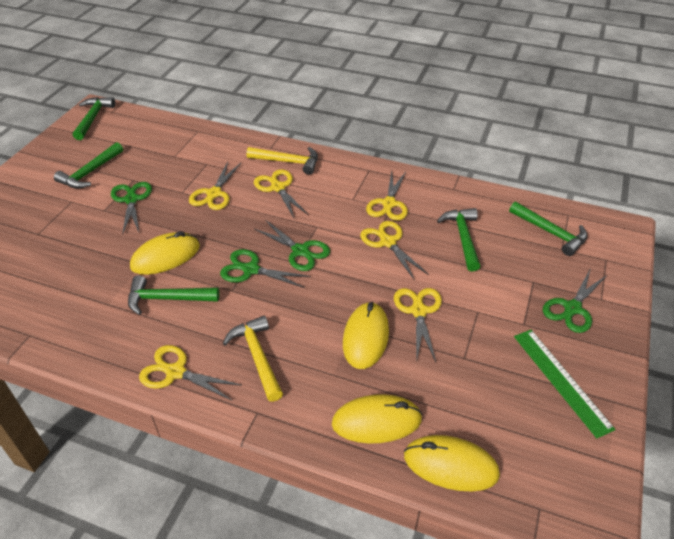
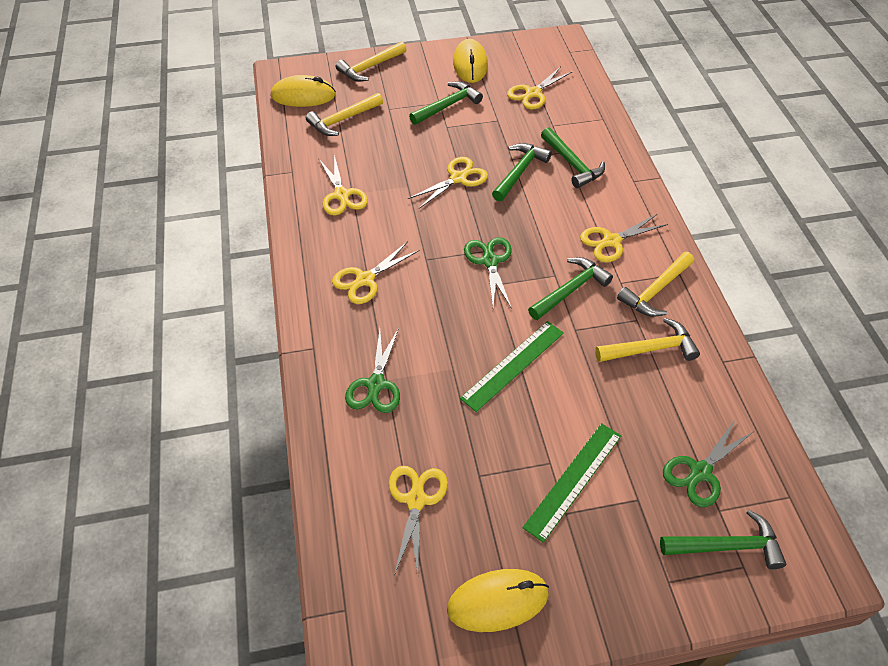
green ruler: 1 -> 2
green scissors: 4 -> 3
yellow hammer: 2 -> 4
yellow mouse: 4 -> 3

